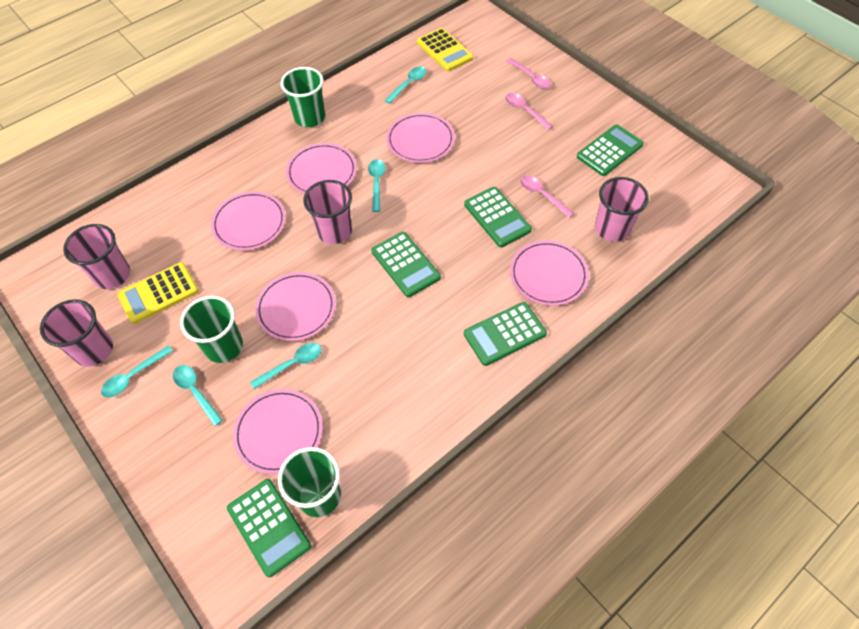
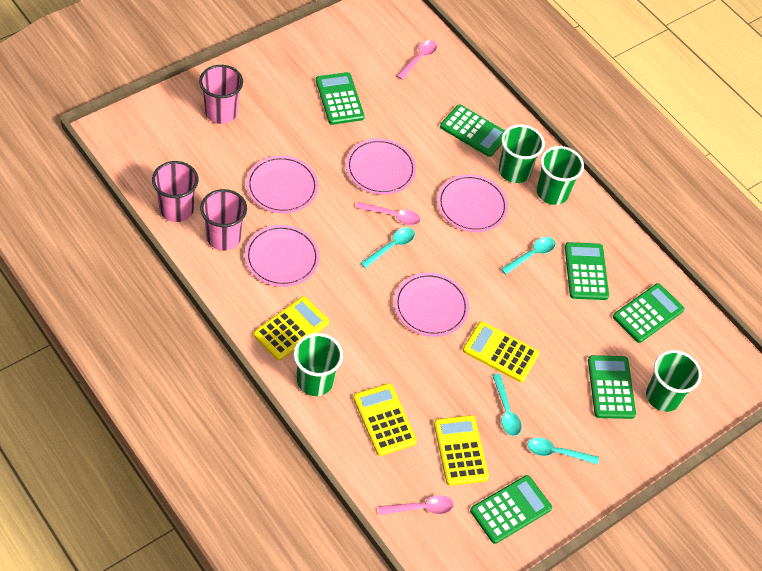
green calculator: 5 -> 6
green cup: 3 -> 4
pink cup: 4 -> 3
pink plate: 6 -> 5
turquoise spoon: 5 -> 4
yellow calculator: 2 -> 4

